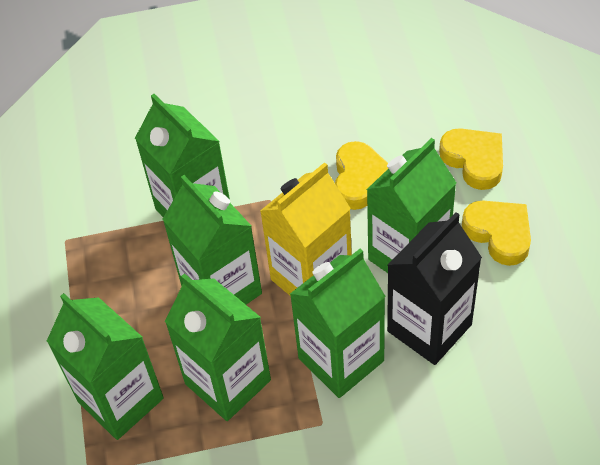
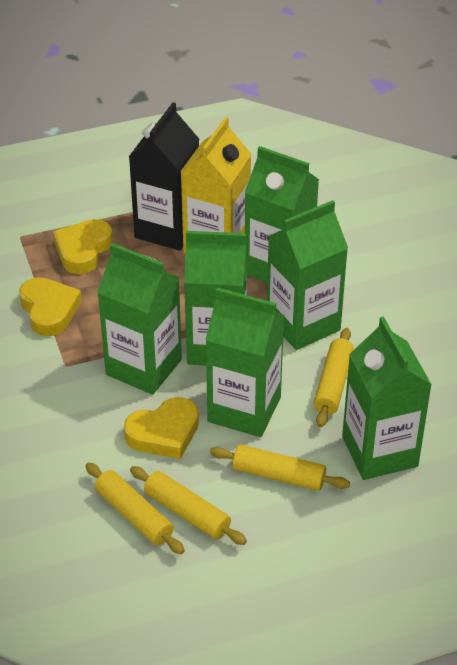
yellow rolling pin: 0 -> 4

